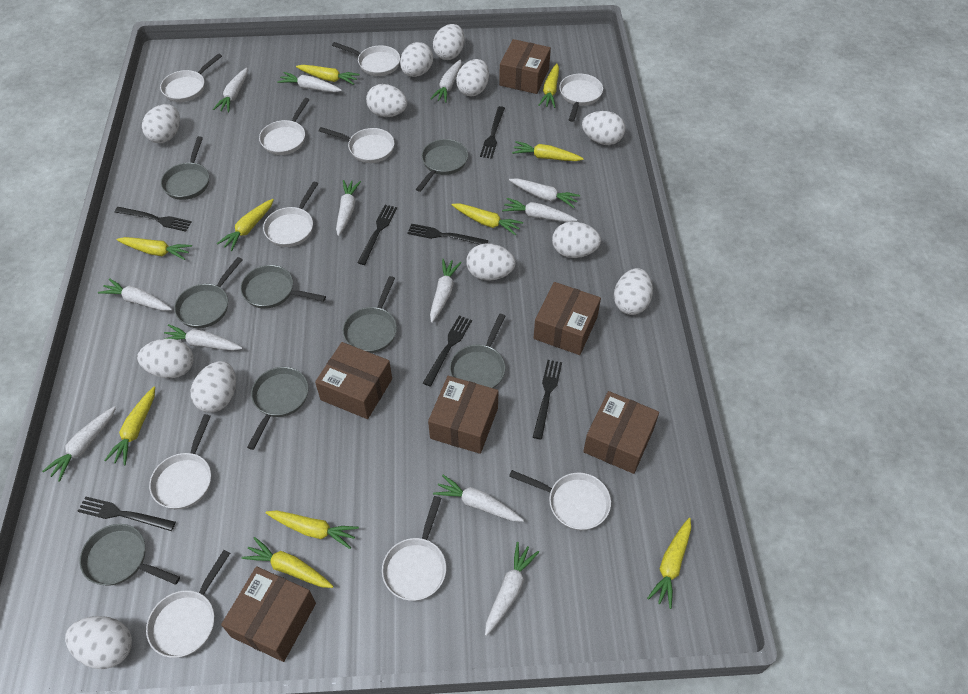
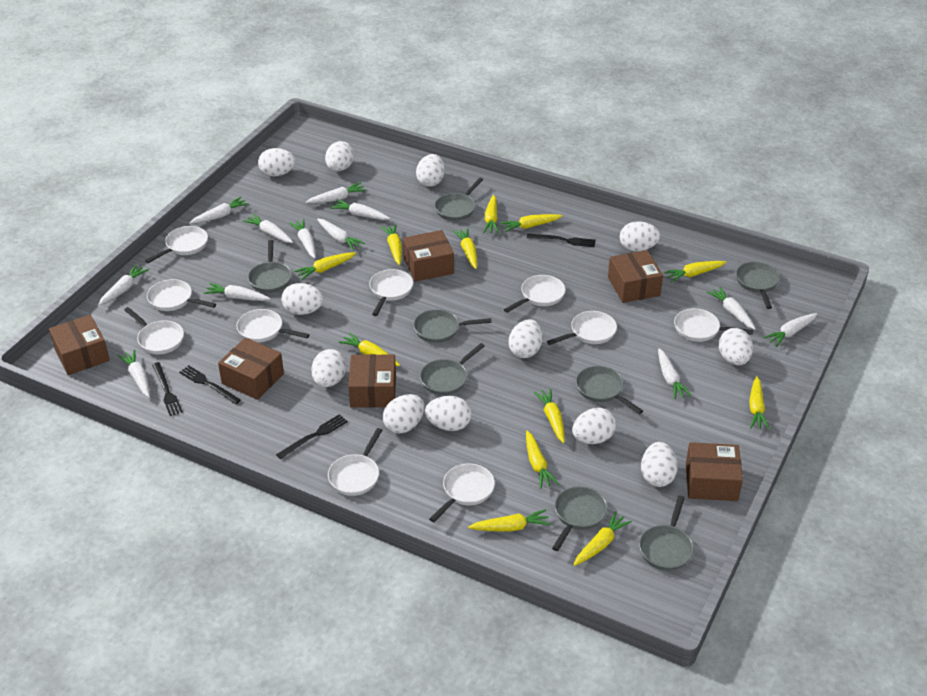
black fork: 7 -> 4
yellow carrot: 10 -> 12

